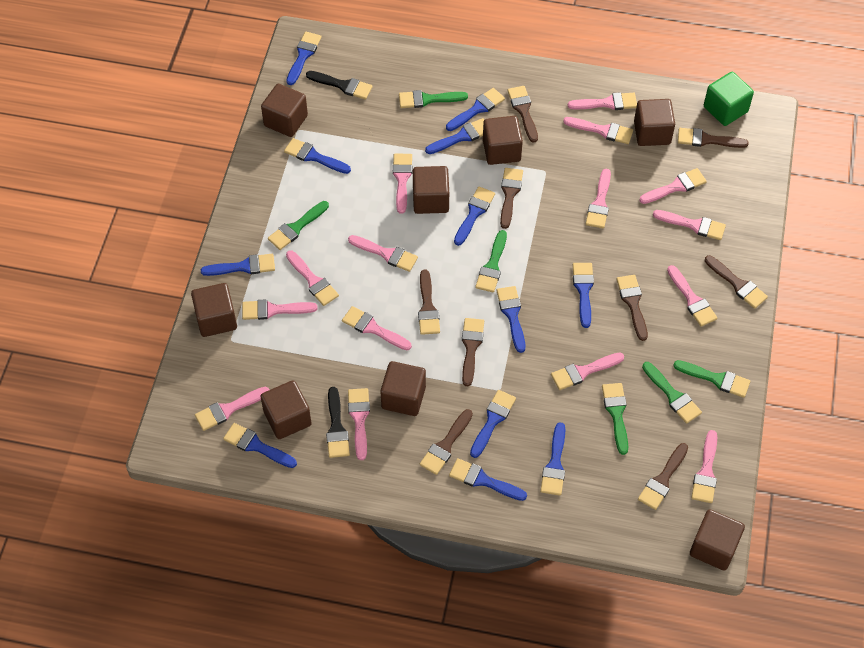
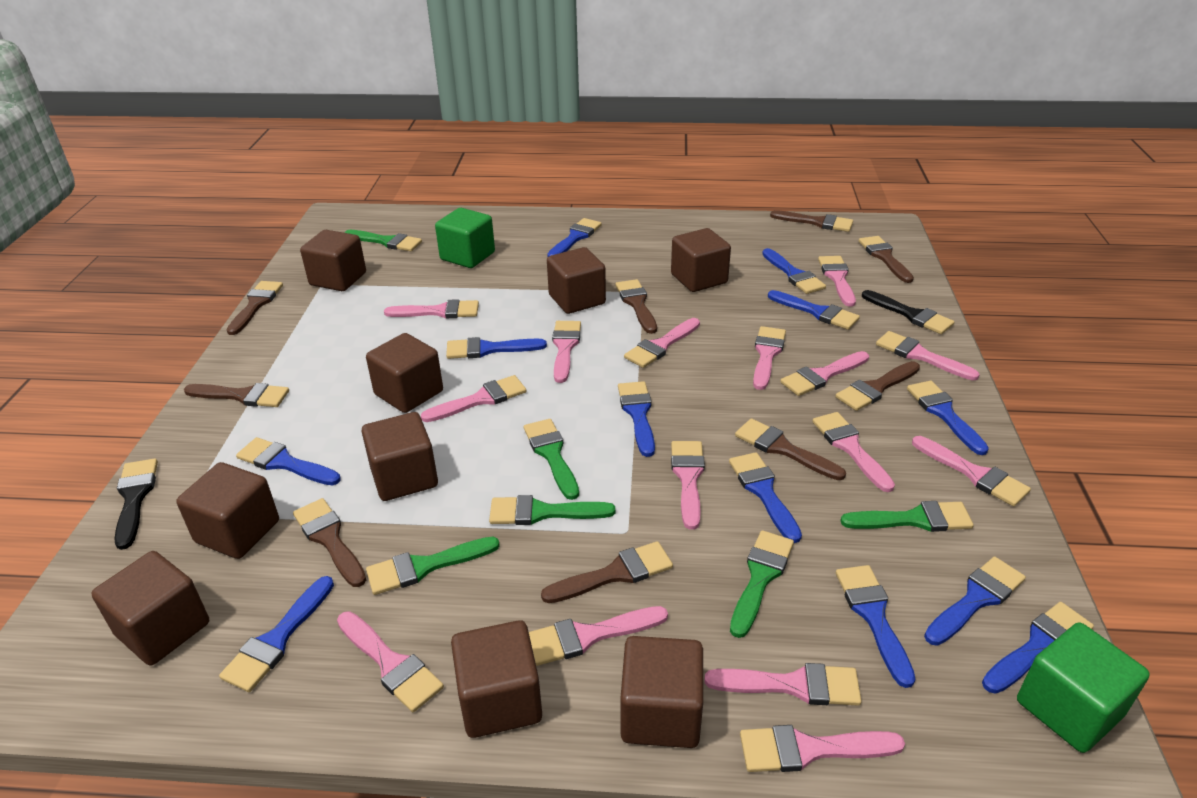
brown cube: 8 -> 9
green cube: 1 -> 2

